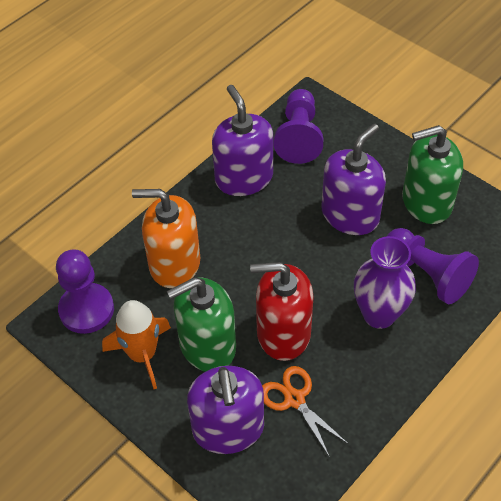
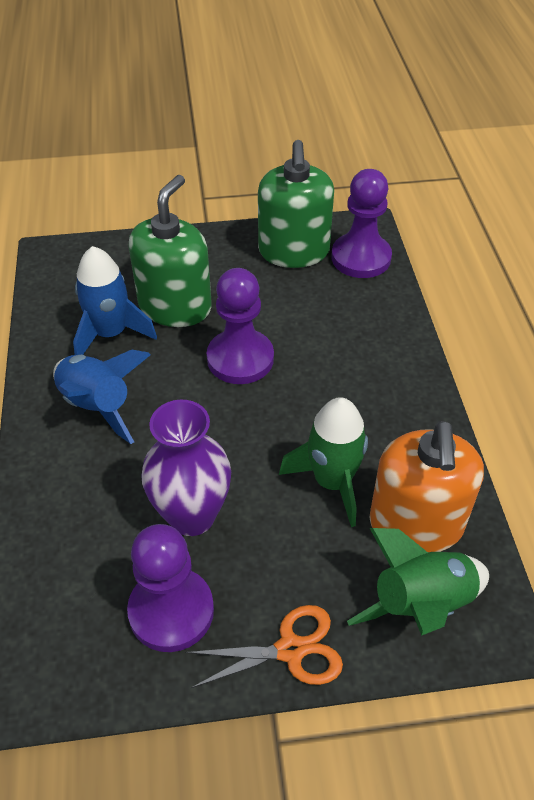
blue rocket: 0 -> 2
green rocket: 0 -> 2
orange rocket: 1 -> 0
purple soap dispenser: 3 -> 0
red soap dispenser: 1 -> 0

